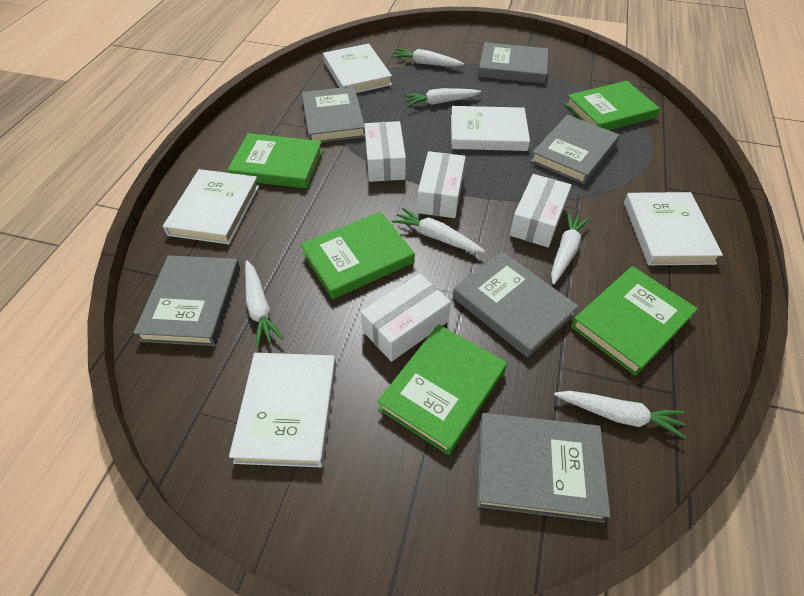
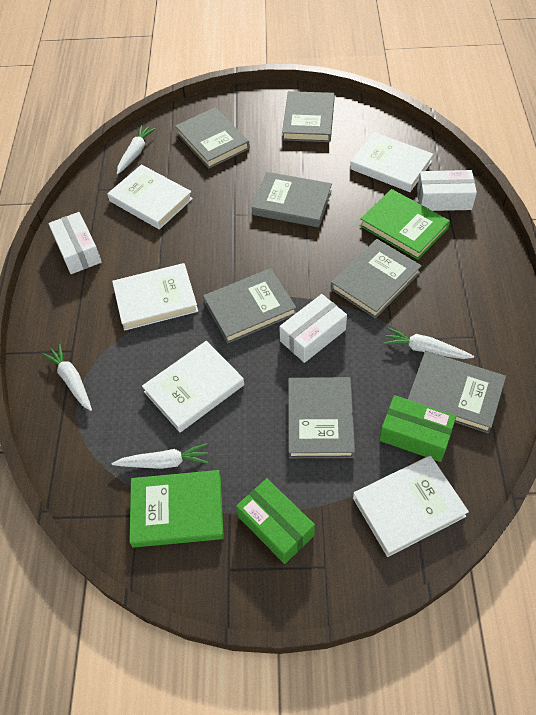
green book: 5 -> 2
green box: 0 -> 2
grey book: 6 -> 7
white box: 4 -> 3
white carrot: 6 -> 4

